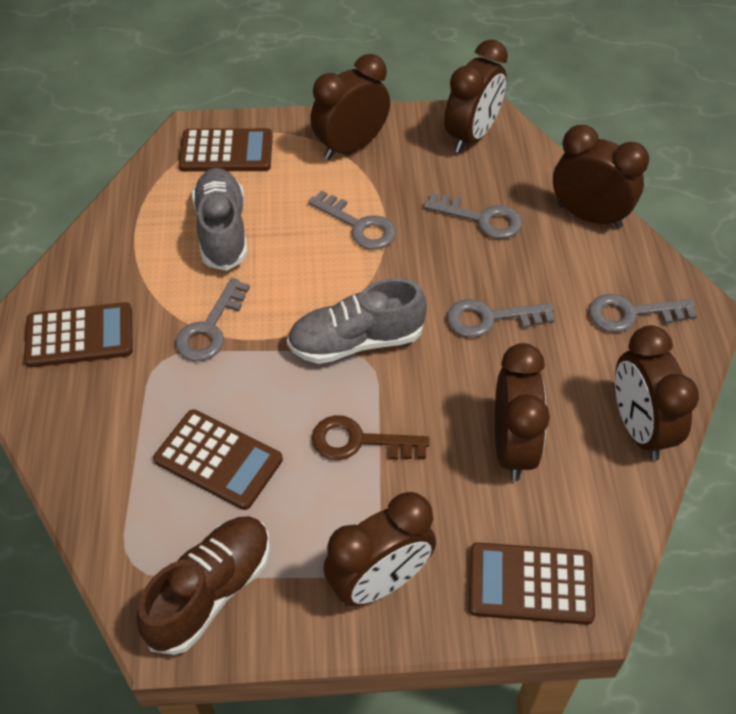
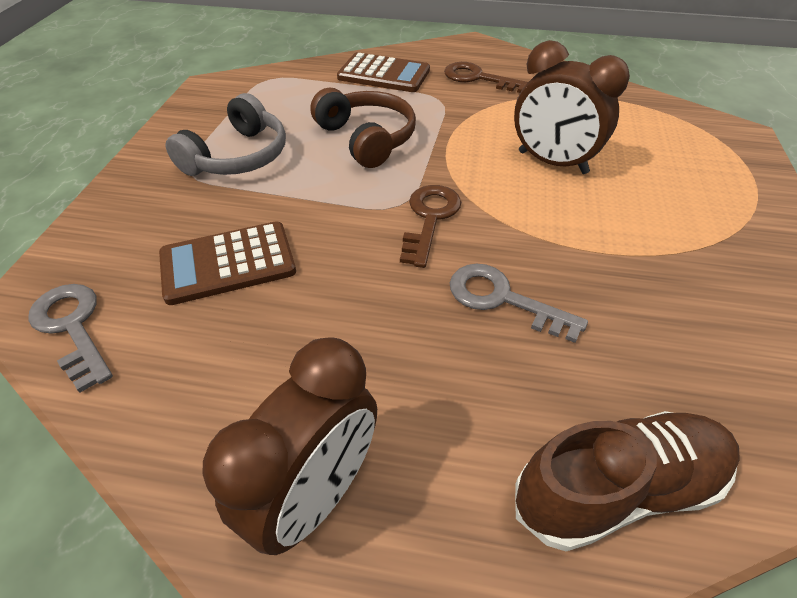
brown calculator: 4 -> 2
brown clock: 6 -> 2
brown headphones: 0 -> 1
brown key: 1 -> 2
grey headphones: 0 -> 1
grey key: 5 -> 2
grey shoe: 2 -> 0

